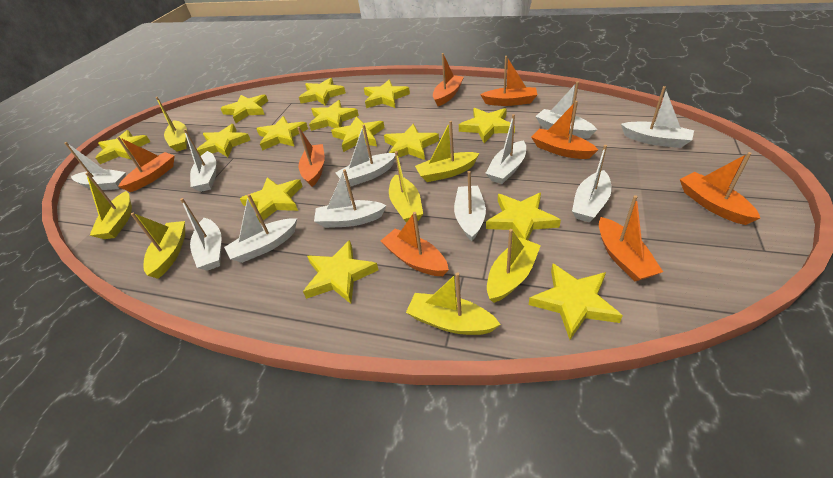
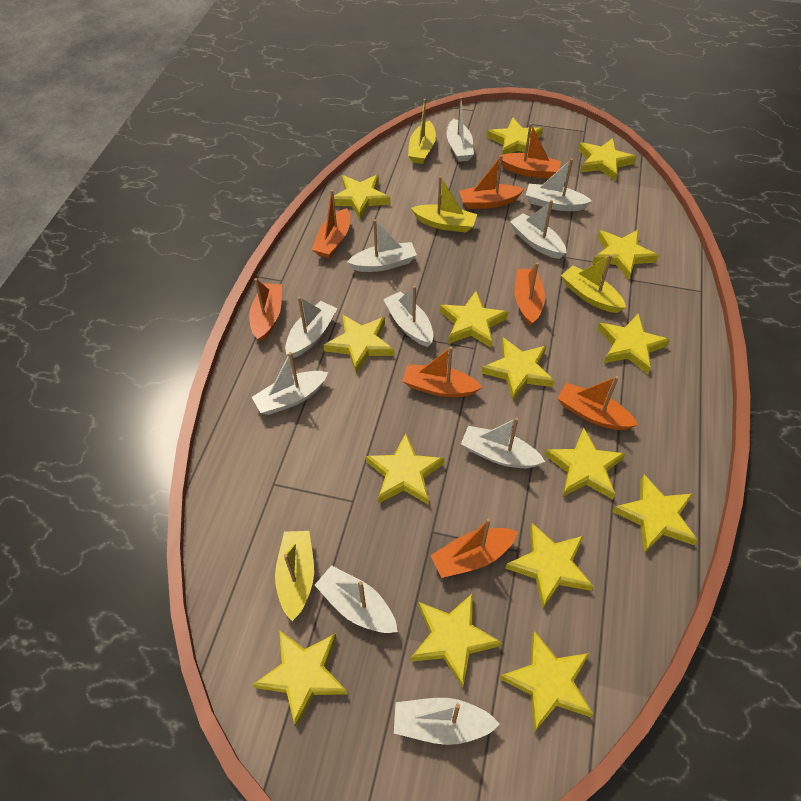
white boat: 11 -> 10
yellow boat: 7 -> 4
yellow star: 14 -> 15

